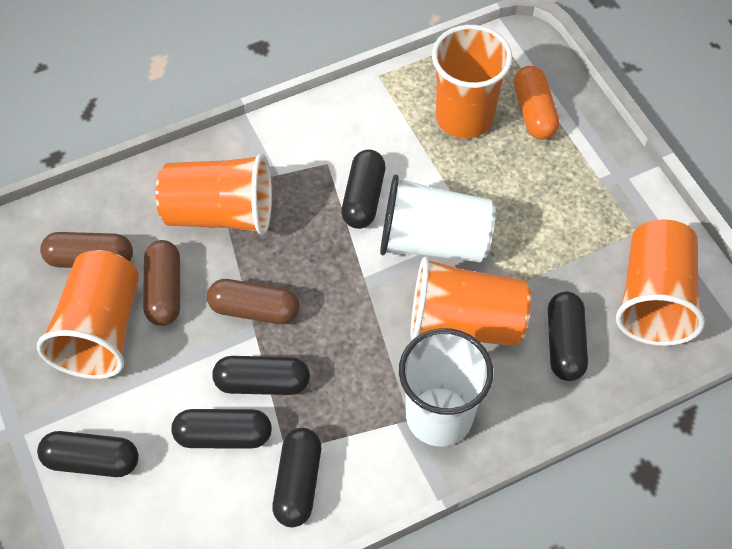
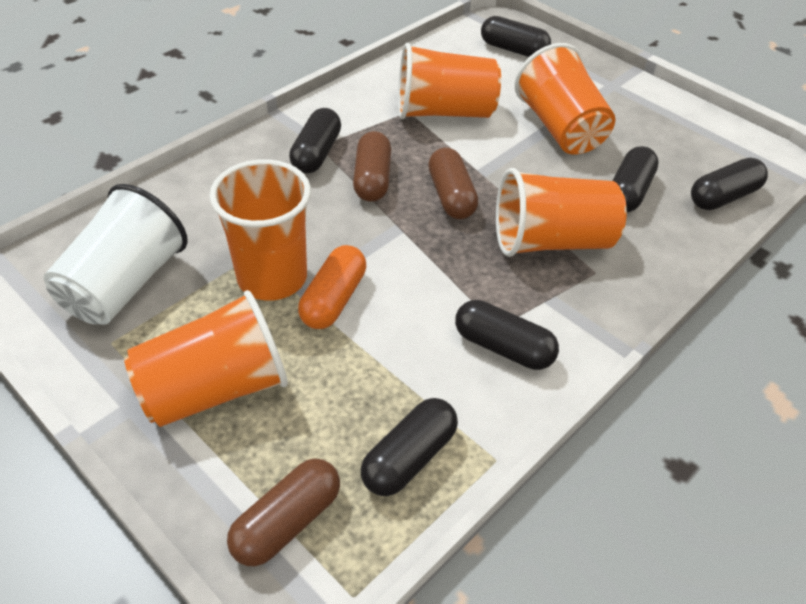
white cup: 2 -> 1

